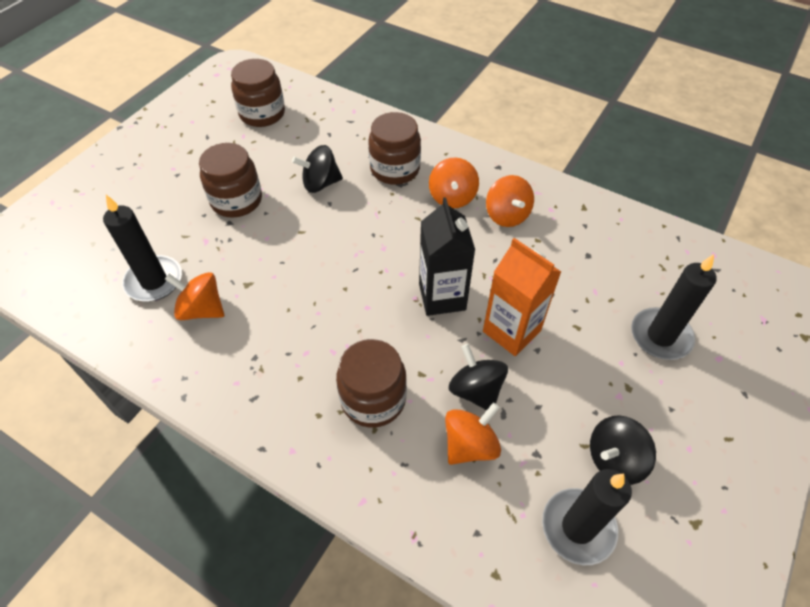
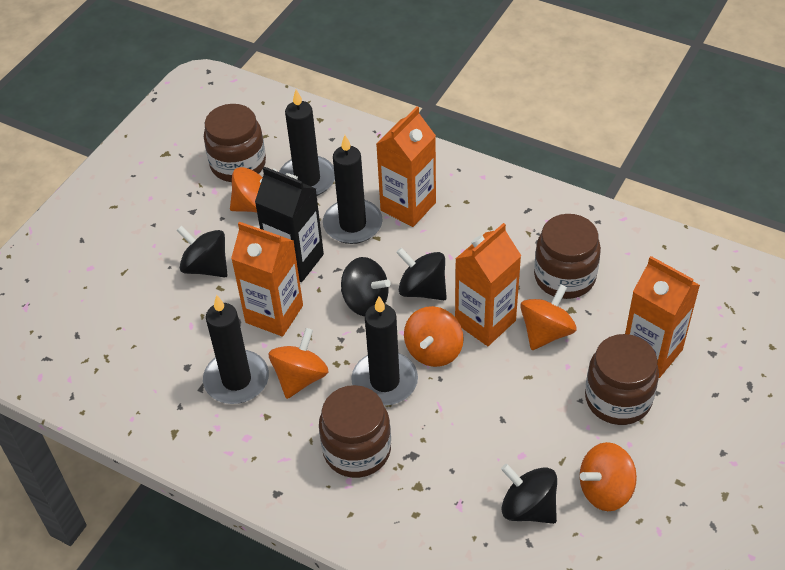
black candle: 3 -> 4
black spinning top: 3 -> 4
orange carton: 1 -> 4
orange spinning top: 4 -> 5

